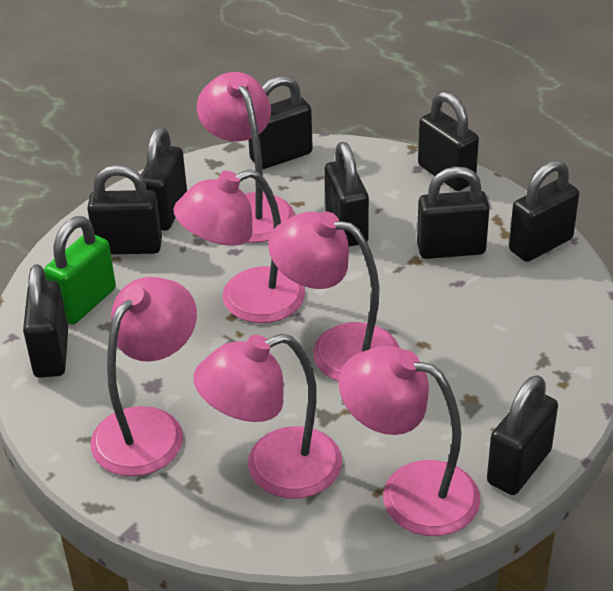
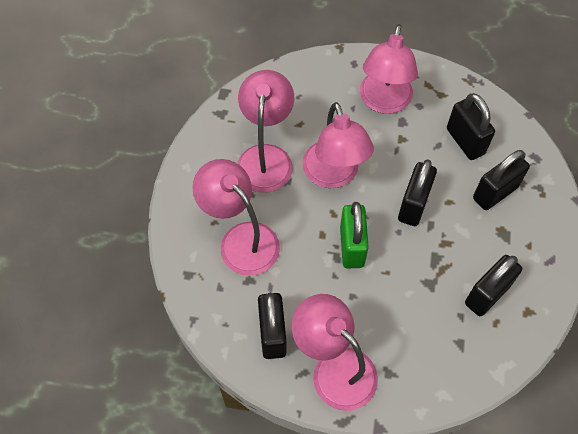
black padlock: 9 -> 5
pink lamp: 6 -> 5

